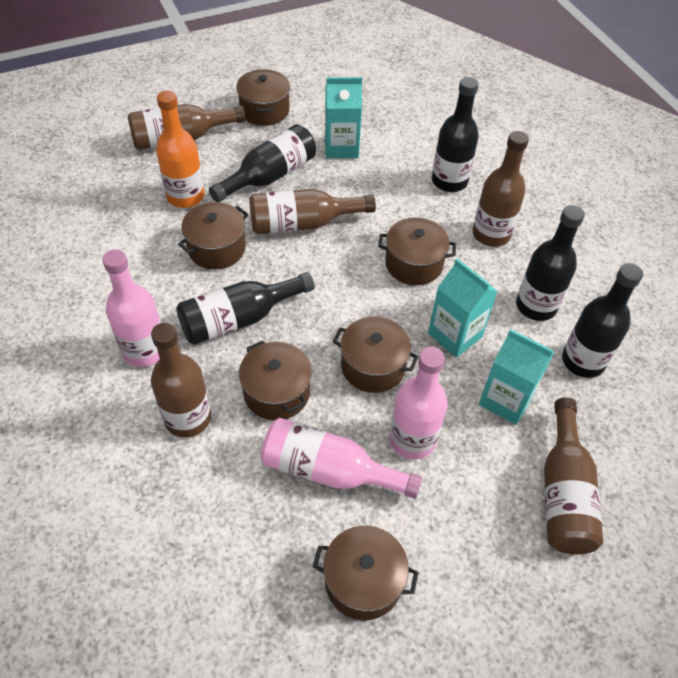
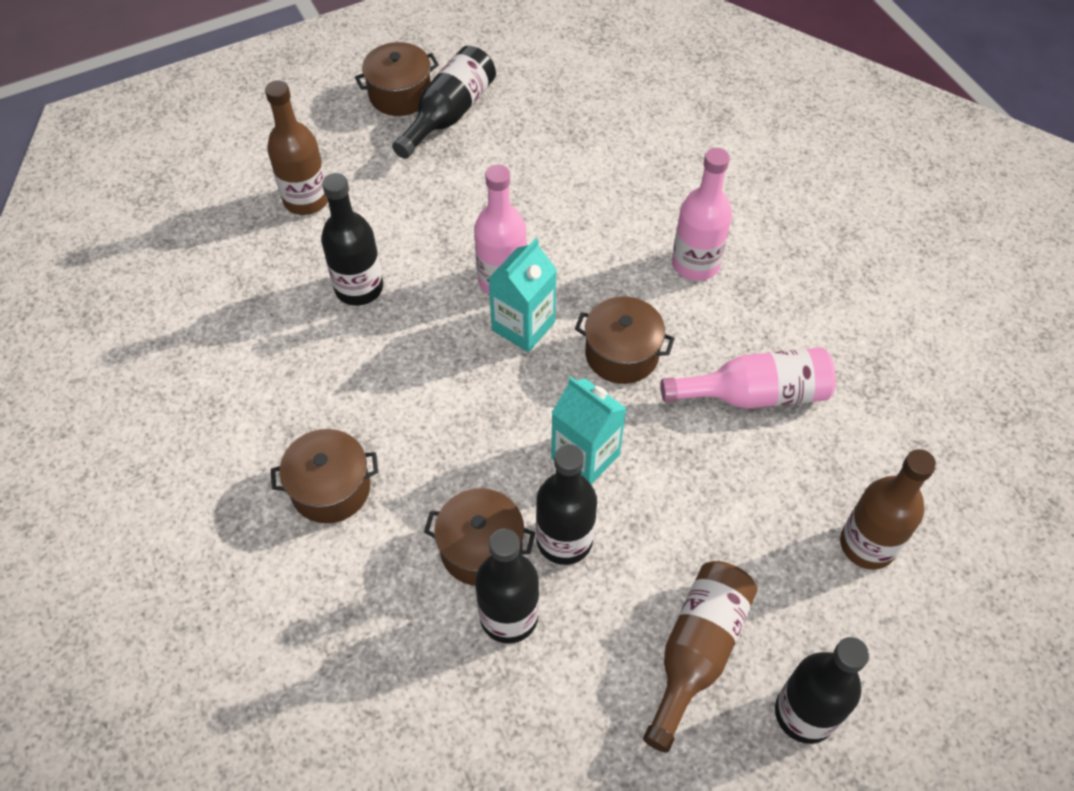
brown bottle: 5 -> 3
brown pot: 6 -> 4
orange bottle: 1 -> 0
turquoise carton: 3 -> 2

